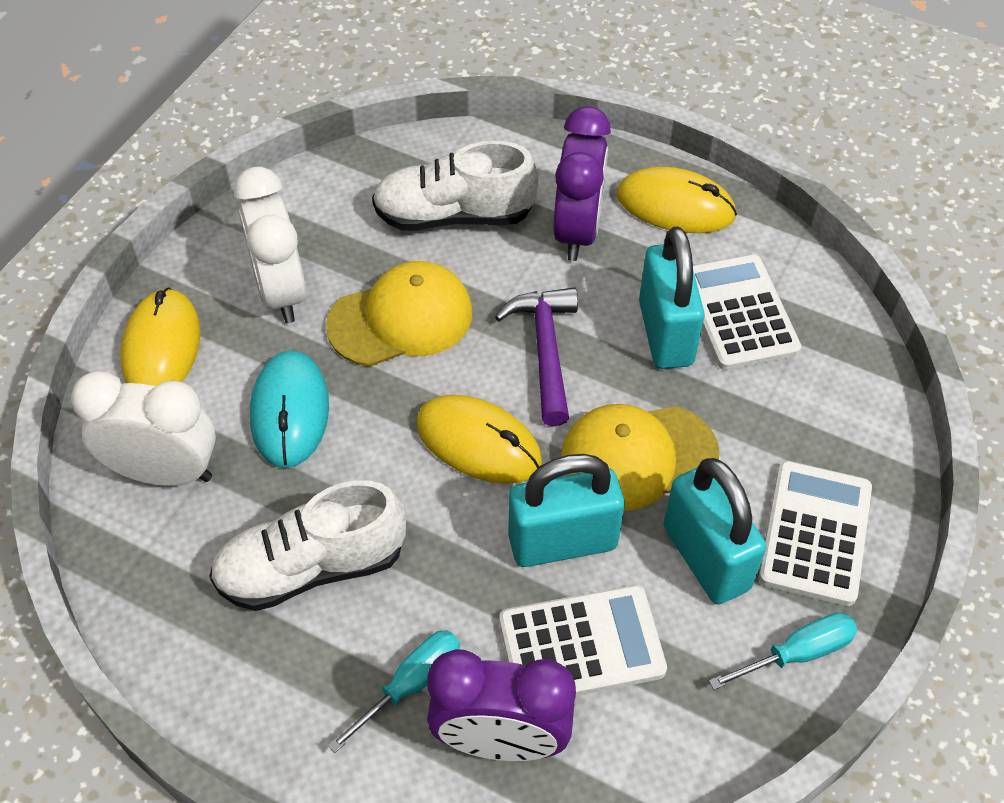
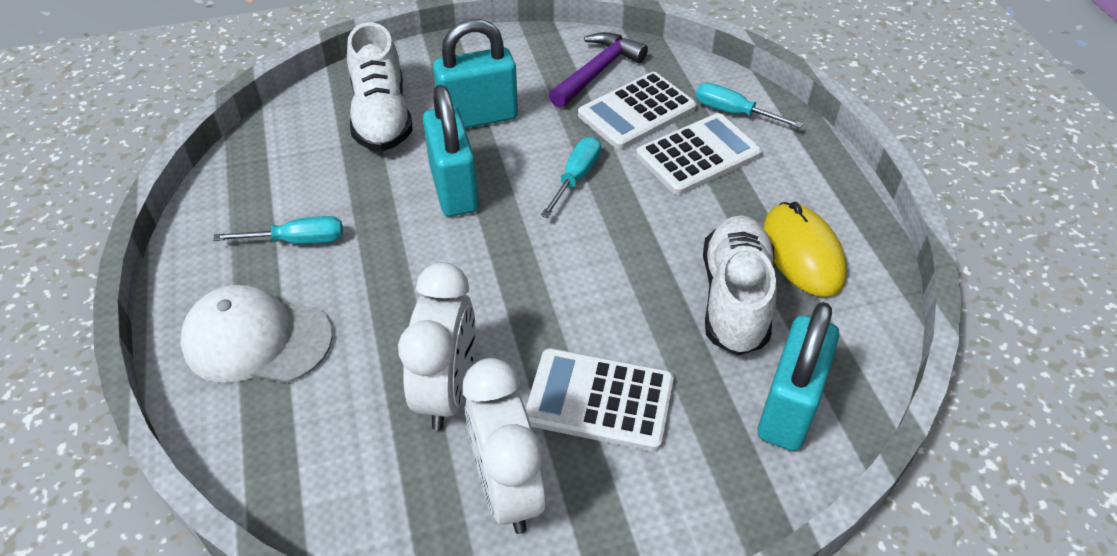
purple clock: 2 -> 0
turquoise mouse: 1 -> 0
turquoise screwdriver: 2 -> 3
white cap: 0 -> 1
yellow cap: 2 -> 0
yellow mouse: 3 -> 1

